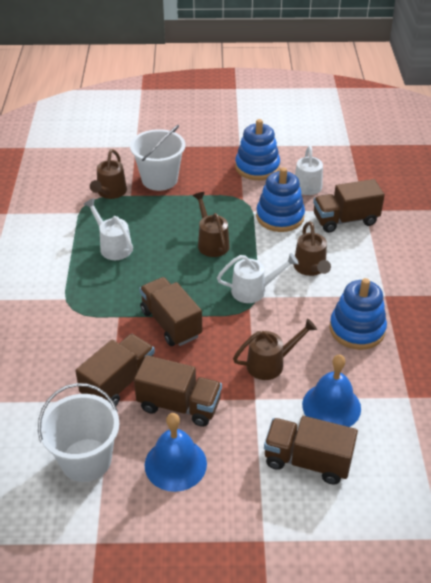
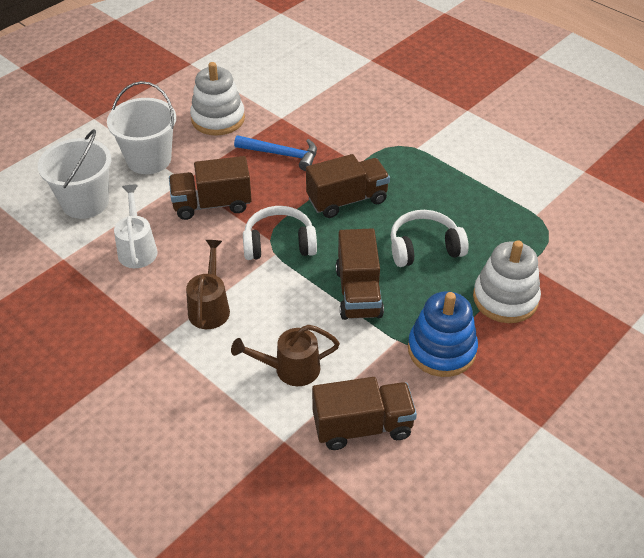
blue bell: 2 -> 0
blue hammer: 0 -> 1
blue stacking toy: 3 -> 1
brown truck: 5 -> 4
brown watering can: 4 -> 2
white headphones: 0 -> 2
white stacking toy: 0 -> 2
white watering can: 3 -> 1

